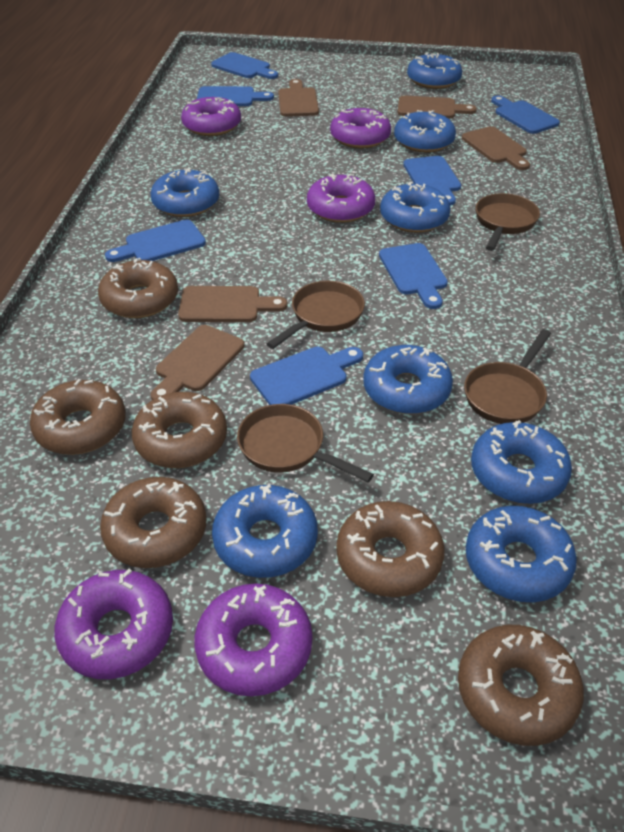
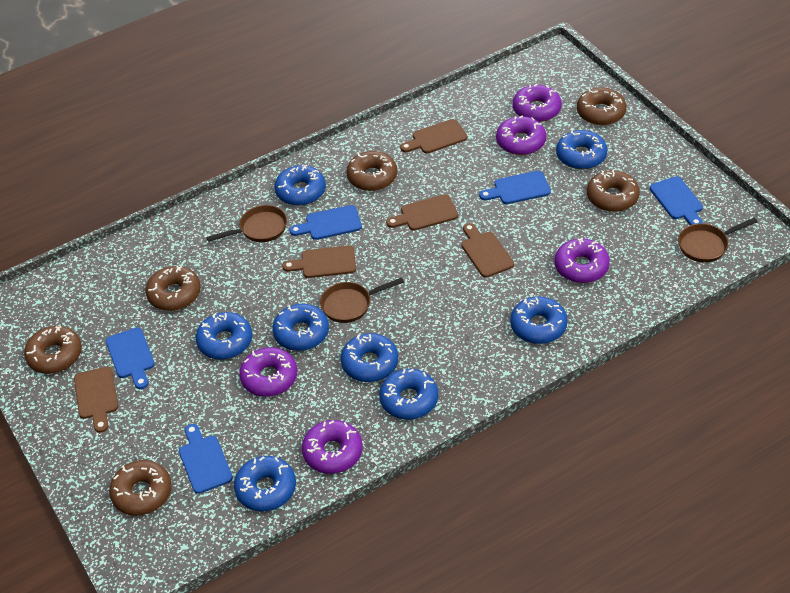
blue cutting board: 7 -> 5
brown pan: 4 -> 3

